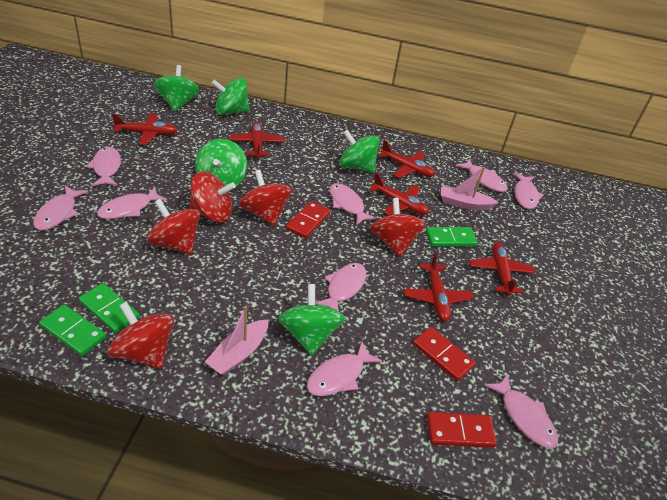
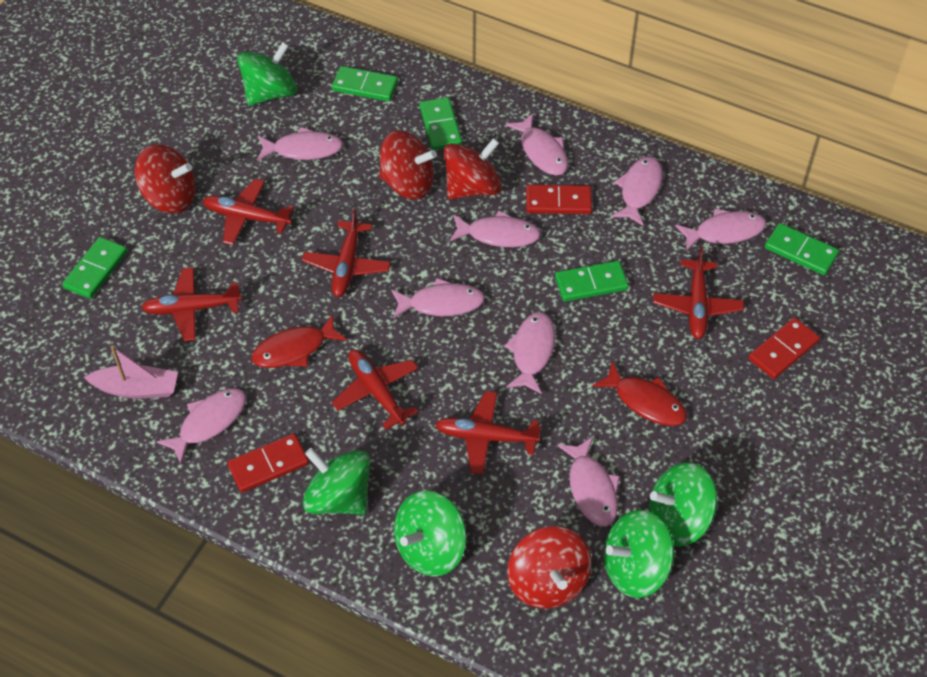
green domino: 3 -> 5
pink boat: 2 -> 1
red fish: 0 -> 2
red spinning top: 5 -> 4

